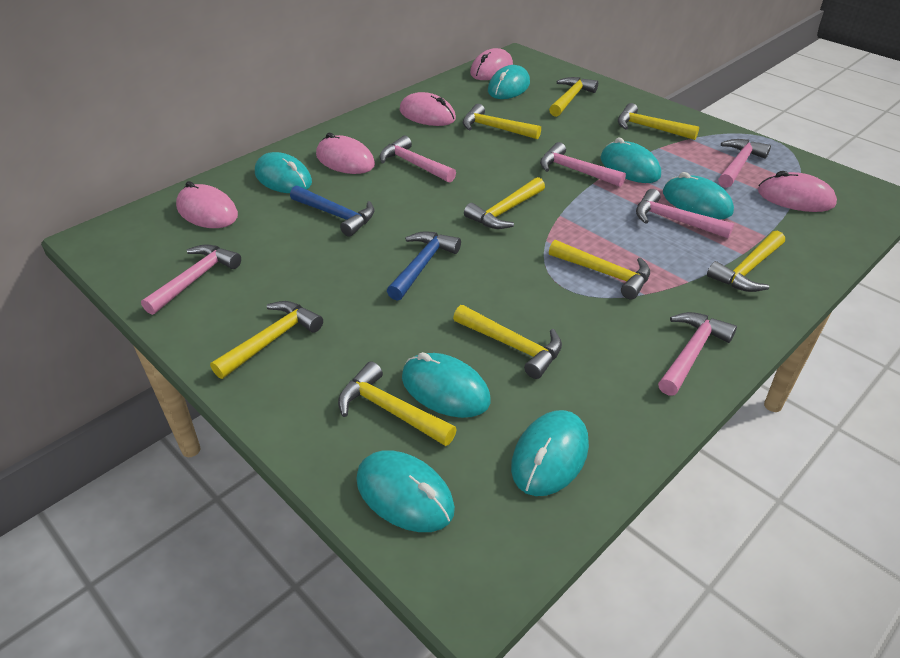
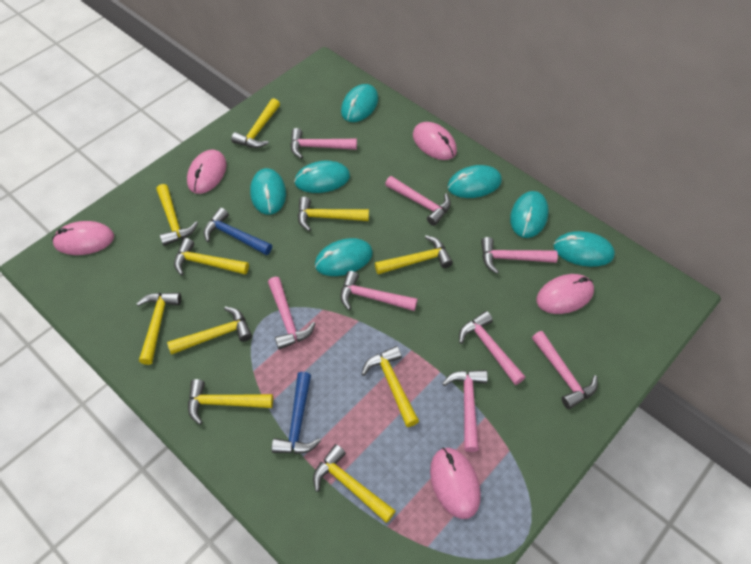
pink hammer: 6 -> 8
yellow hammer: 9 -> 10

